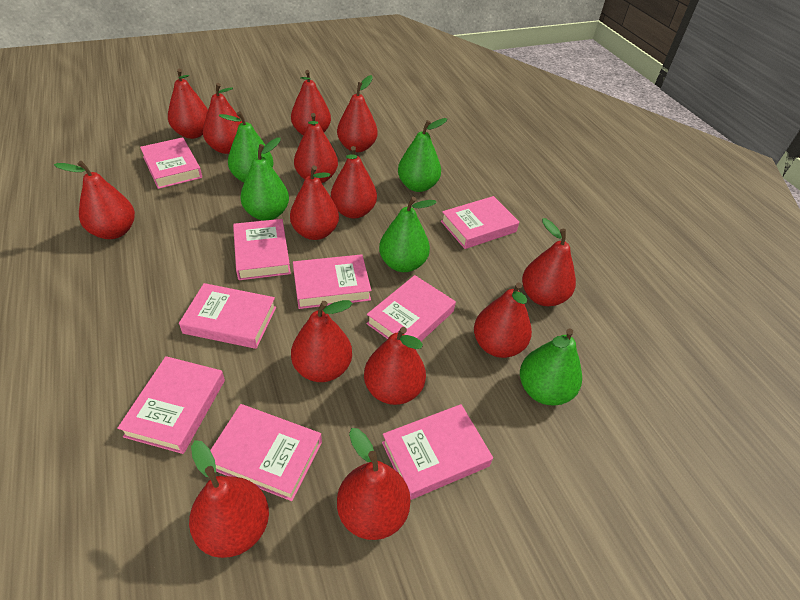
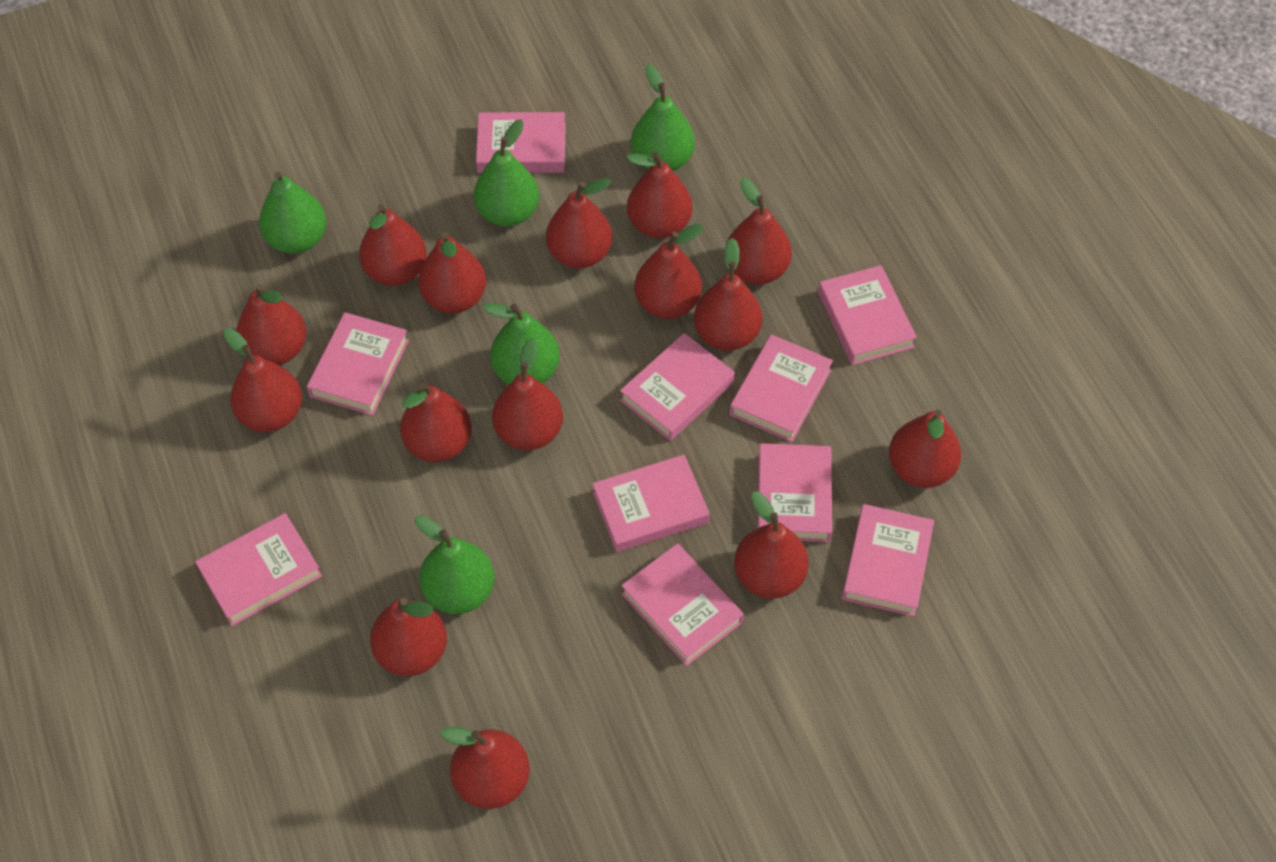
pink book: 9 -> 10
red pear: 14 -> 15

